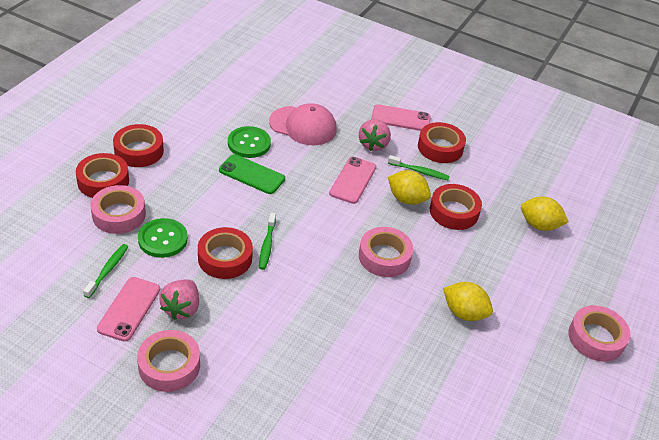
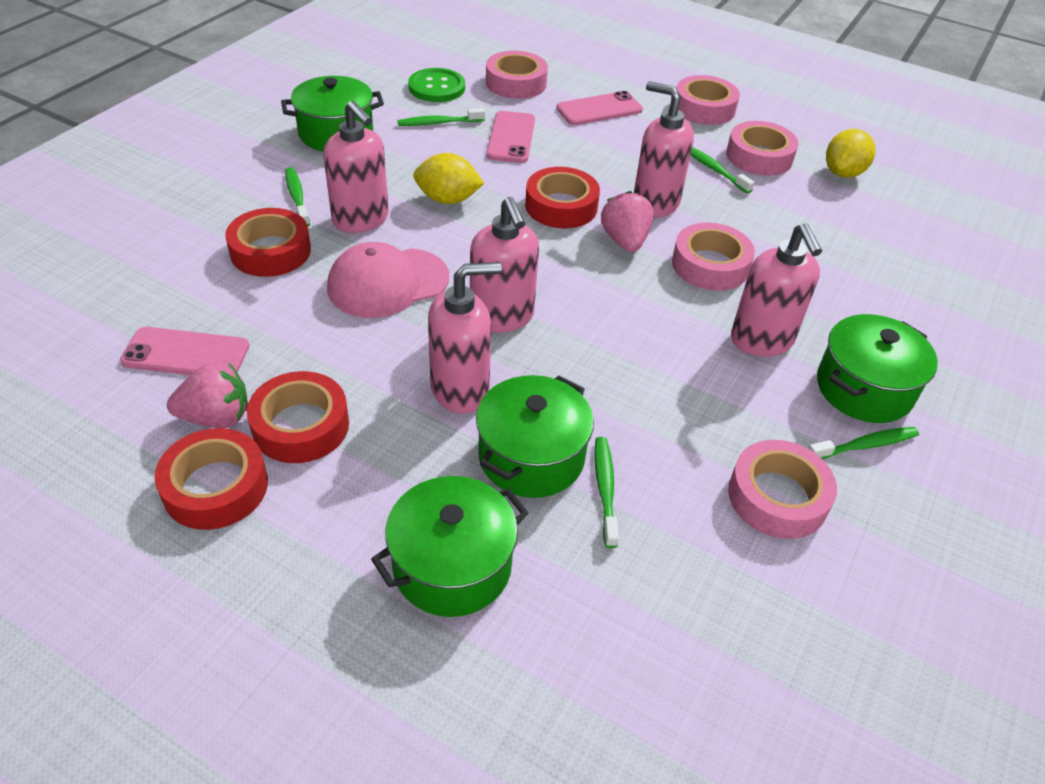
green button: 2 -> 1
green phone: 1 -> 0
green pot: 0 -> 4
green toothbrush: 3 -> 5
pink soap dispenser: 0 -> 5
pink tape: 4 -> 5
red tape: 5 -> 4
yellow lemon: 3 -> 2

